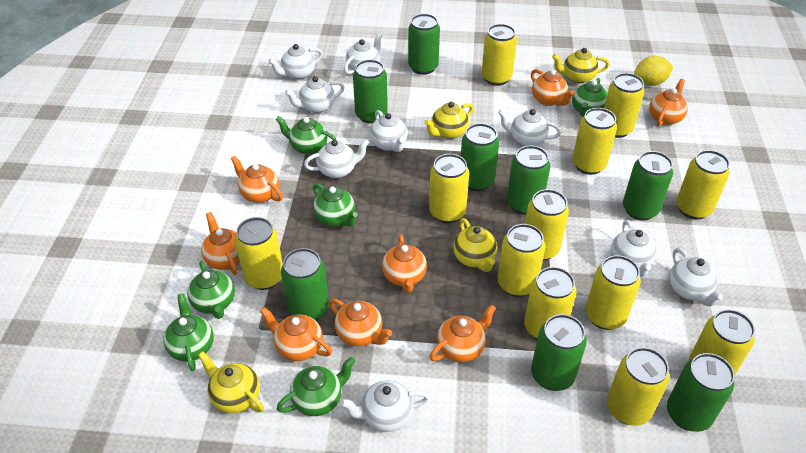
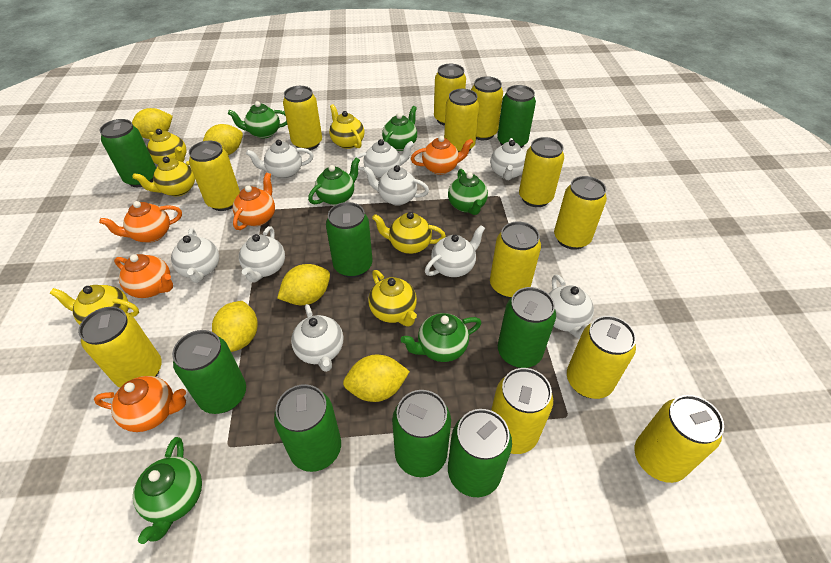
orange teapot: 8 -> 5
yellow lemon: 1 -> 5
yellow teapot: 4 -> 6

